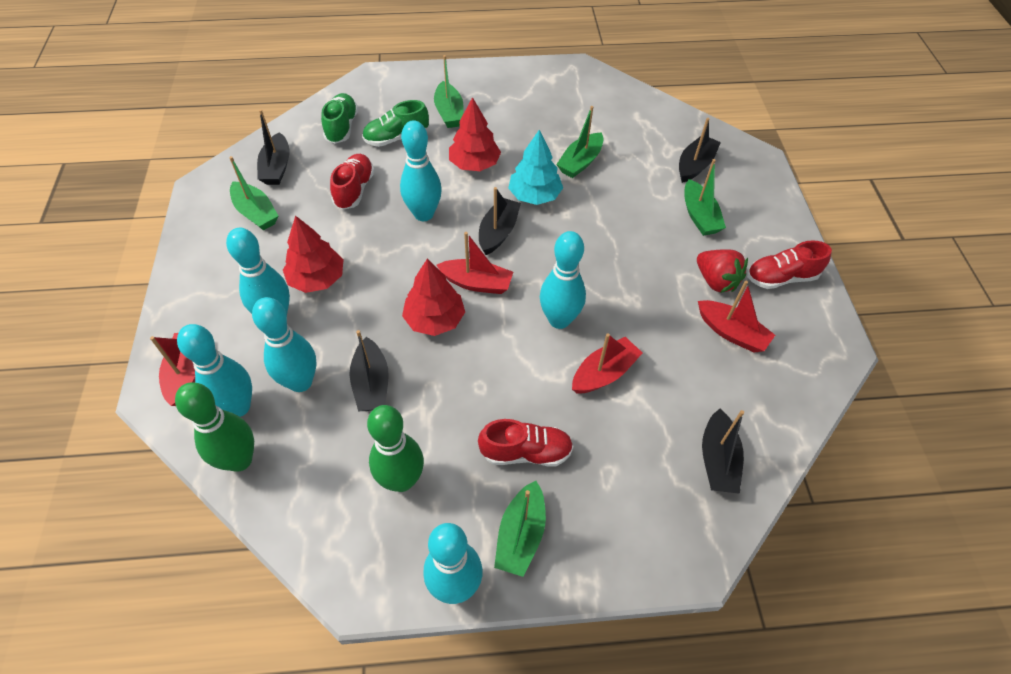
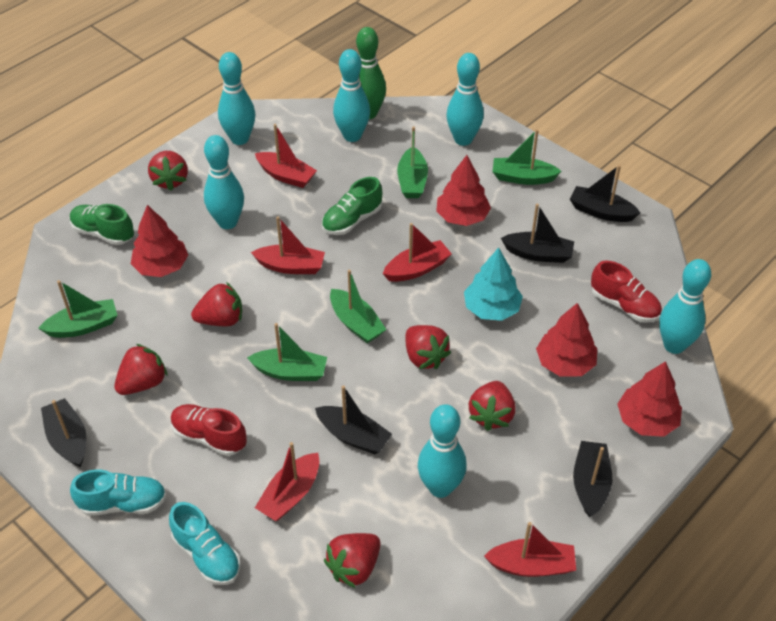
green bowling pin: 2 -> 1
red boat: 4 -> 5
red shoe: 3 -> 2
red strawberry: 1 -> 6
red tree: 3 -> 4
turquoise shoe: 0 -> 2

